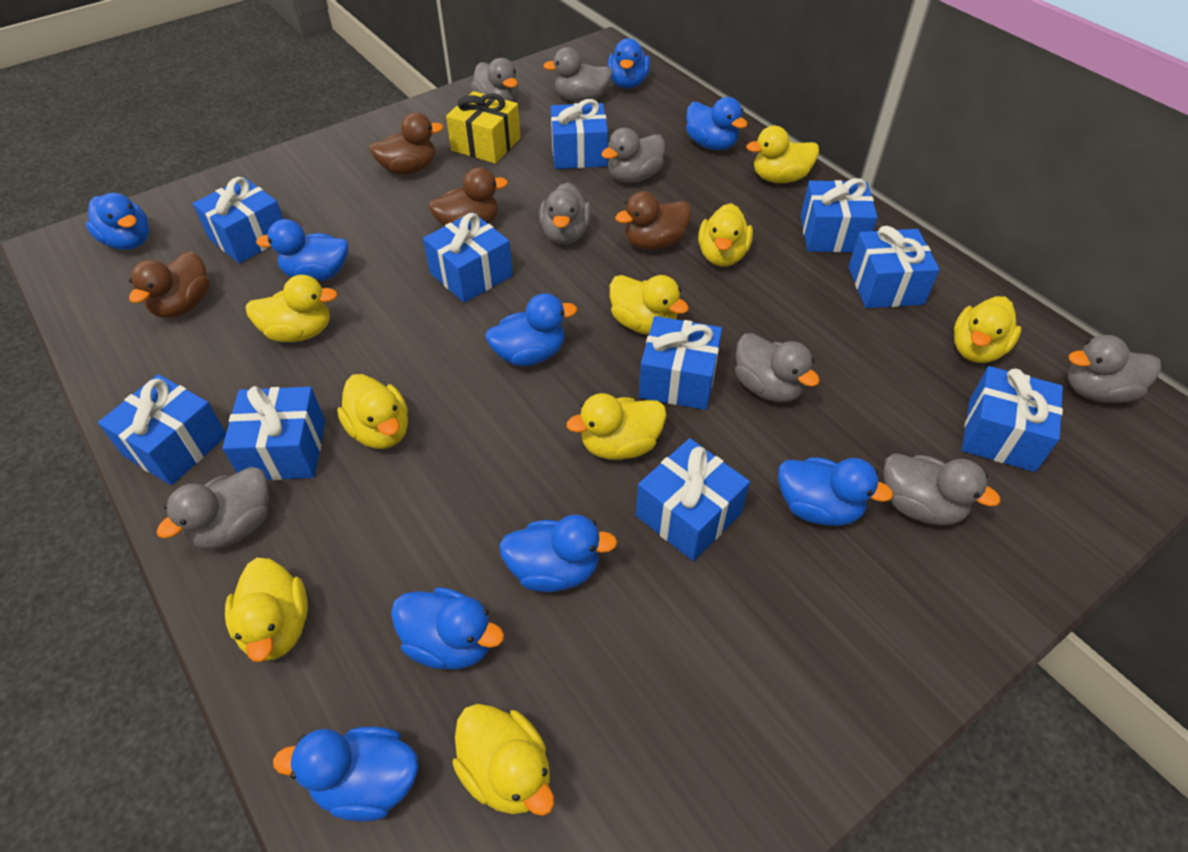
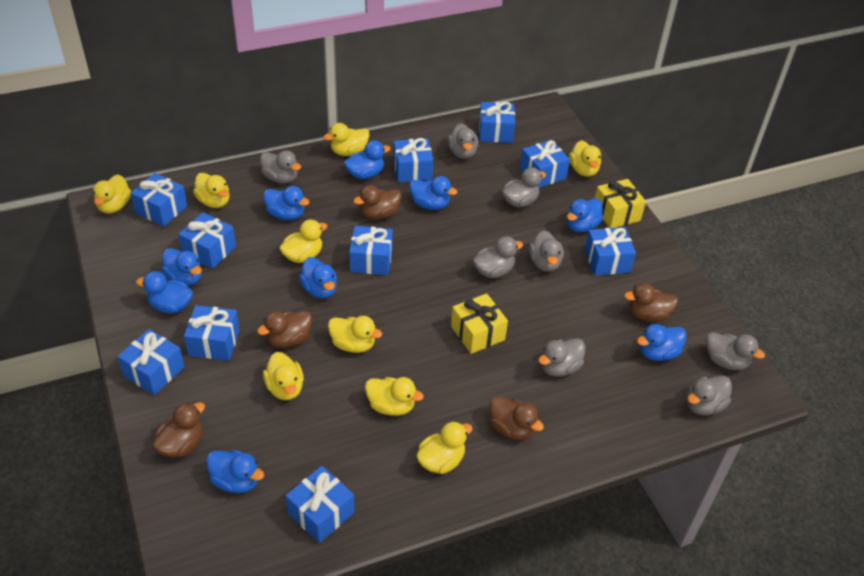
brown duck: 4 -> 5
yellow gift: 1 -> 2

